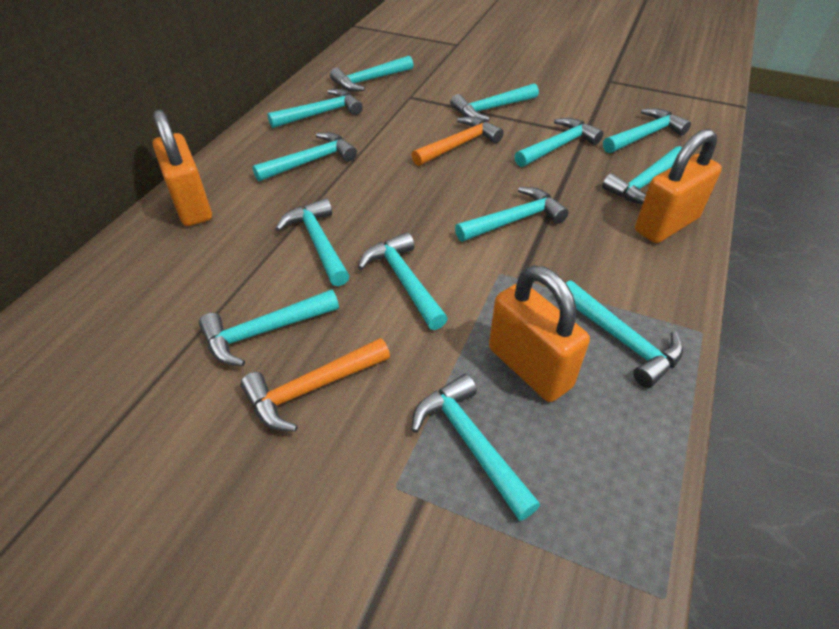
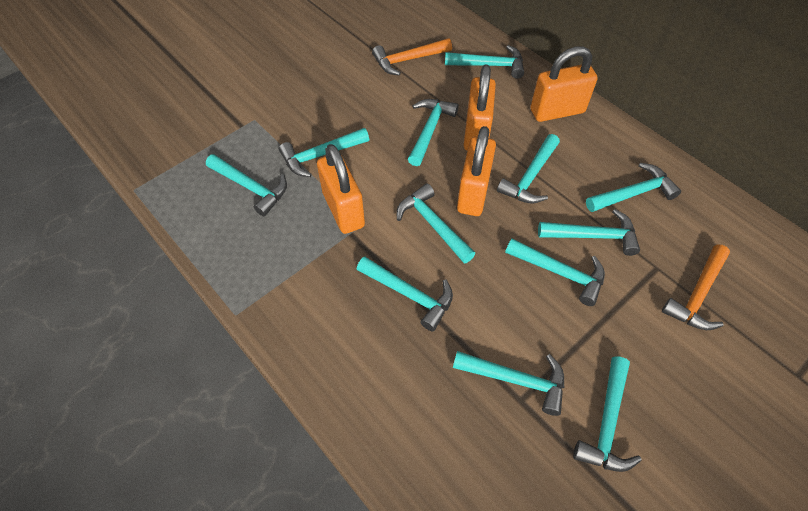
orange padlock: 3 -> 4
turquoise hammer: 13 -> 12

